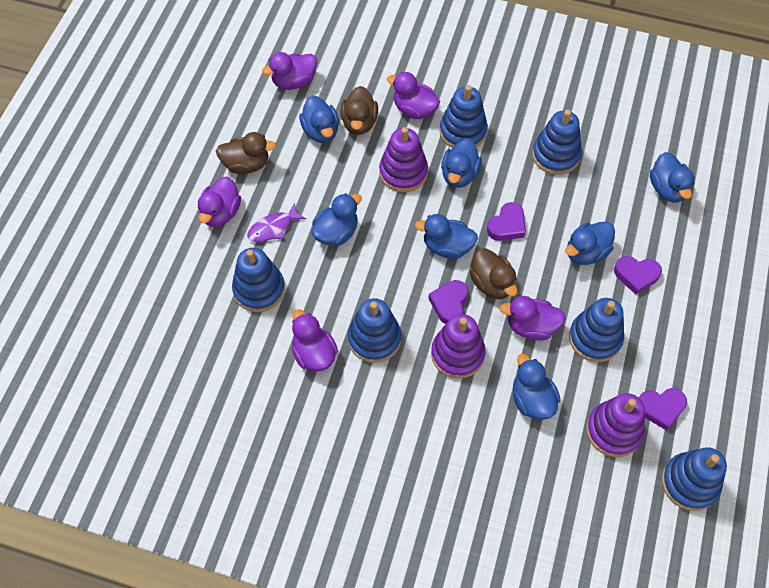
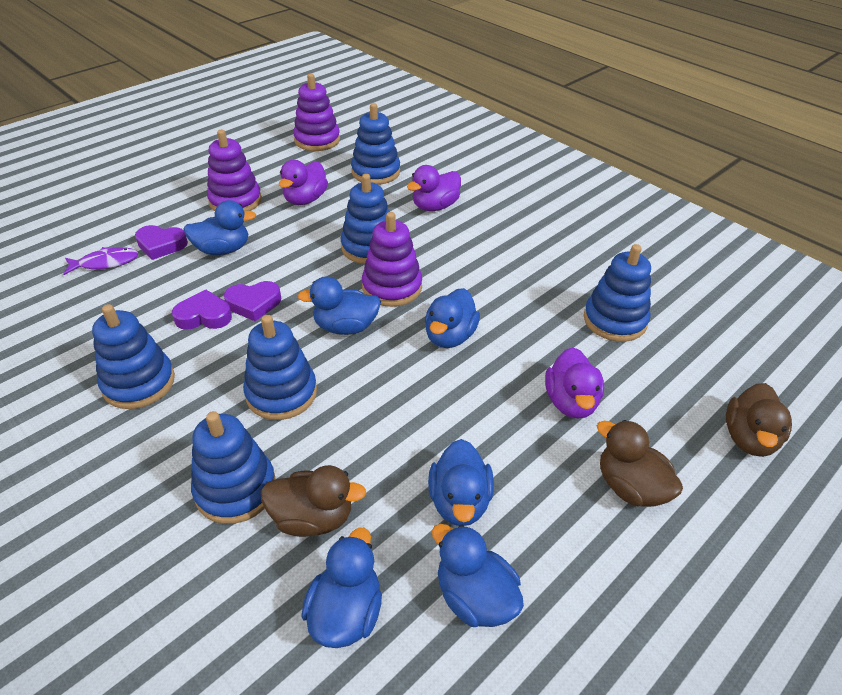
blue duck: 7 -> 6
purple duck: 5 -> 3
purple heart: 4 -> 3

